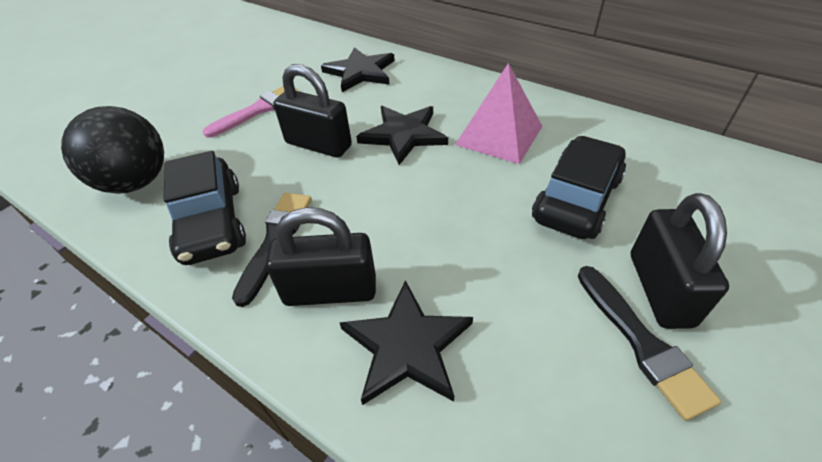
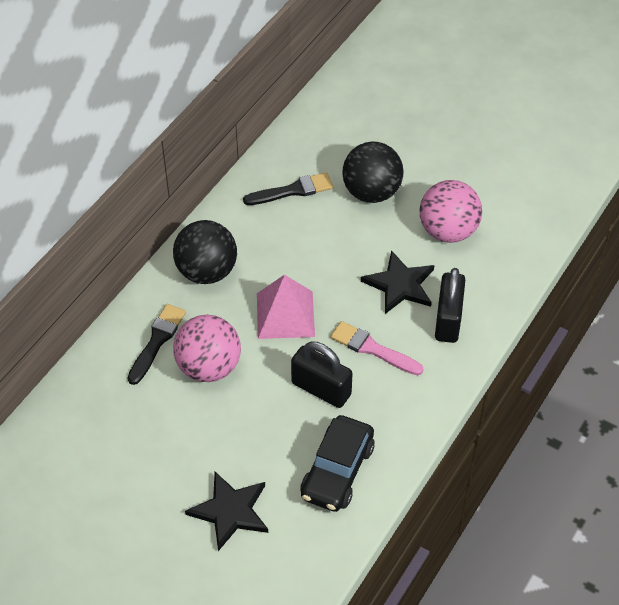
black ball: 1 -> 2
black car: 2 -> 1
black padlock: 3 -> 2
black star: 3 -> 2
pink ball: 0 -> 2

